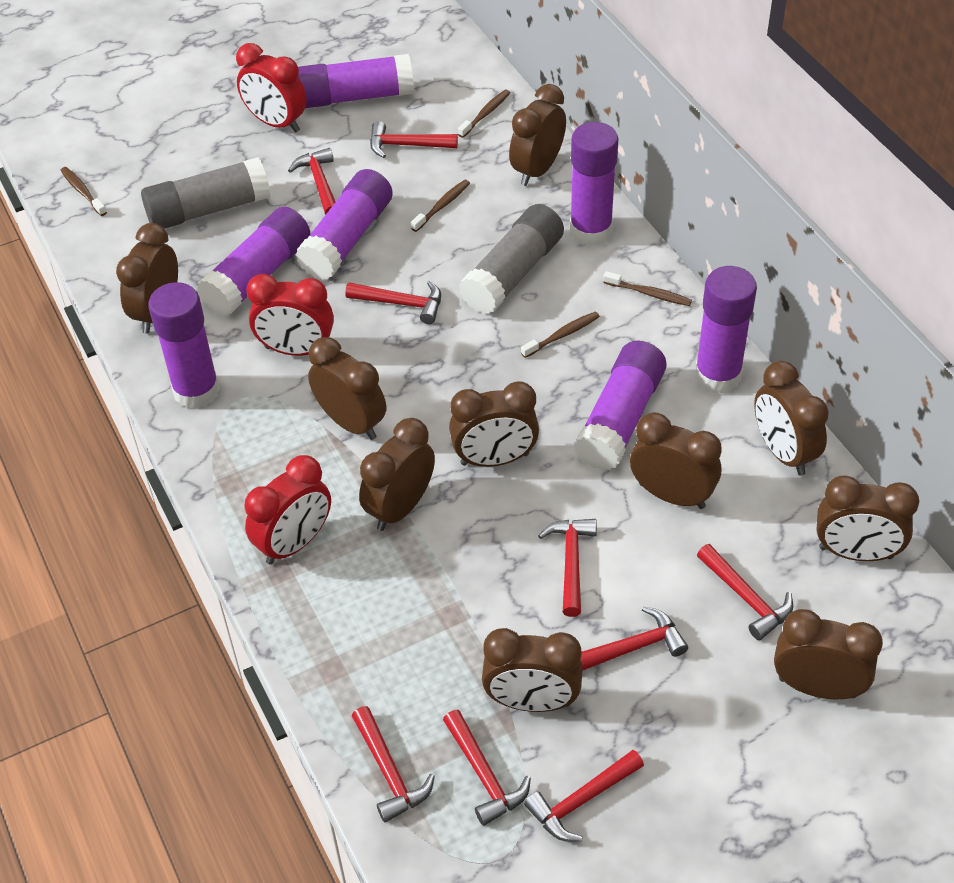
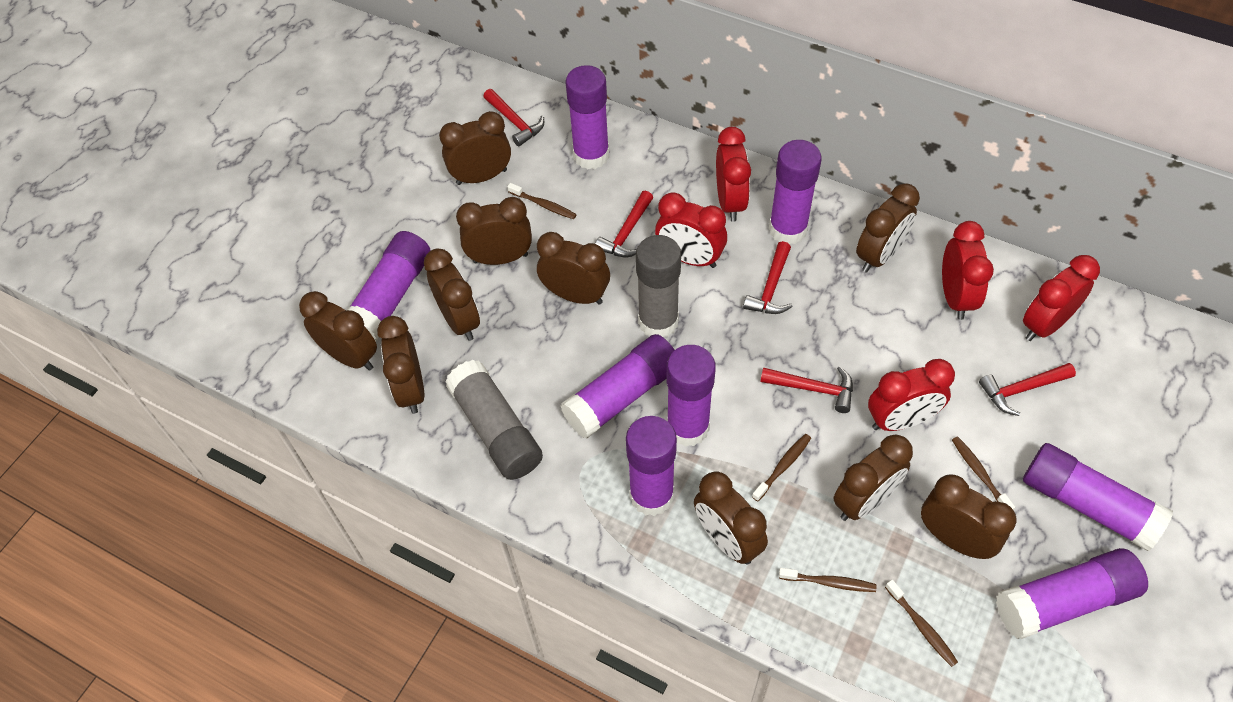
purple glue stick: 7 -> 8
red clock: 3 -> 5
red hammer: 9 -> 5

